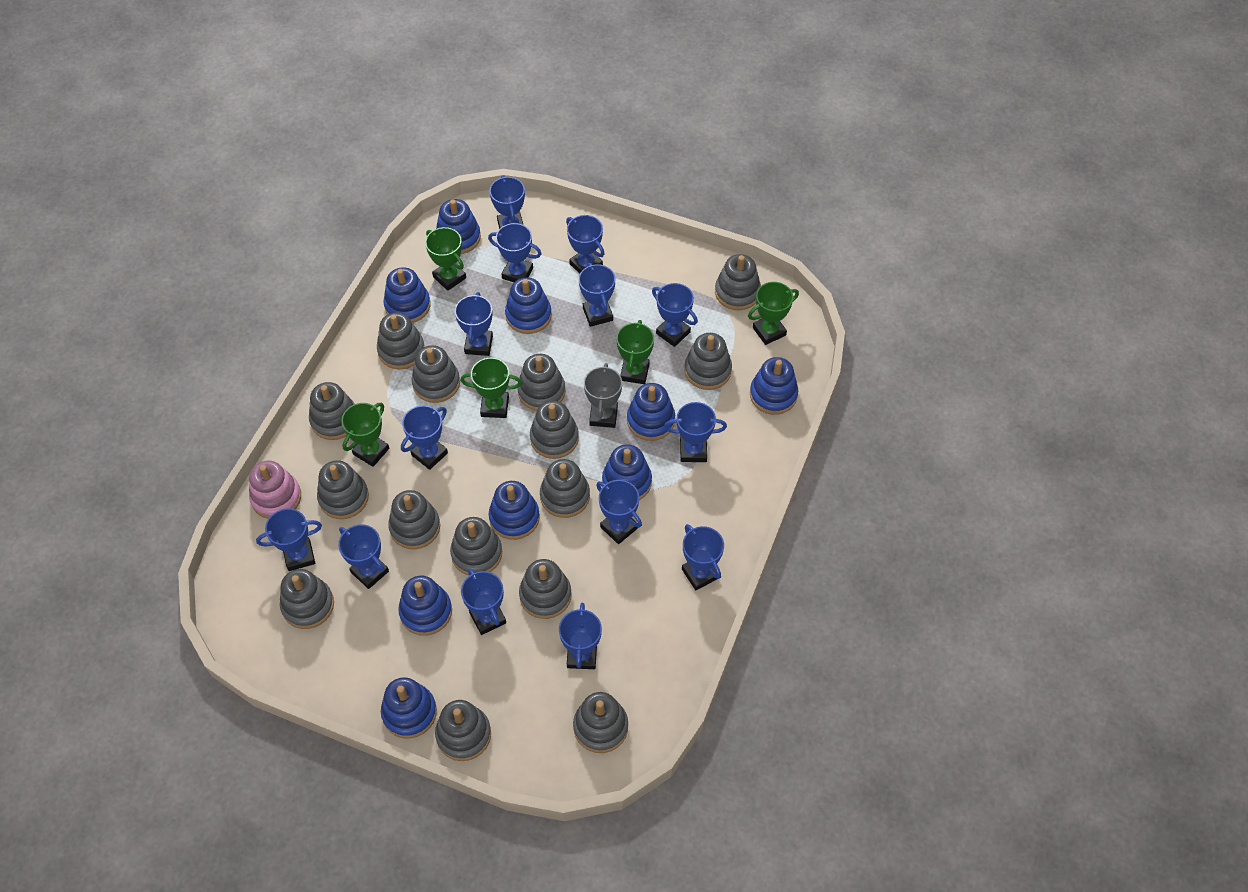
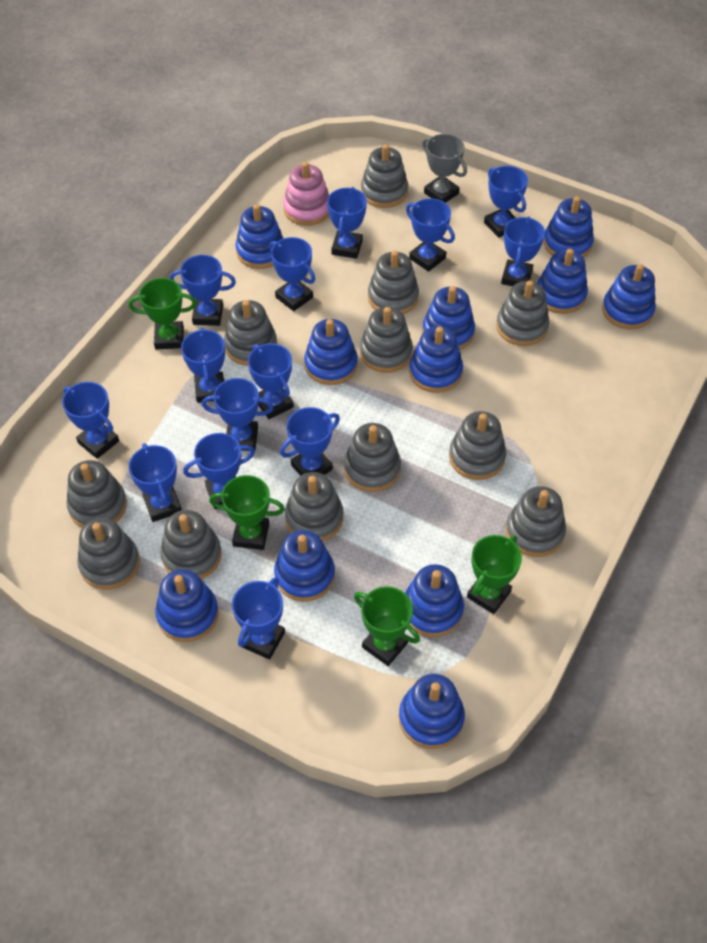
blue stacking toy: 9 -> 11
green trophy: 5 -> 4
grey stacking toy: 15 -> 12

